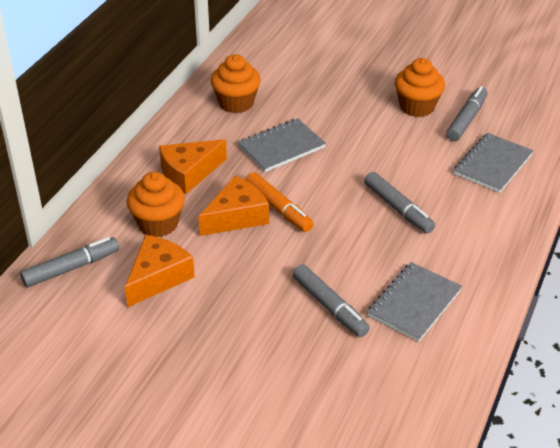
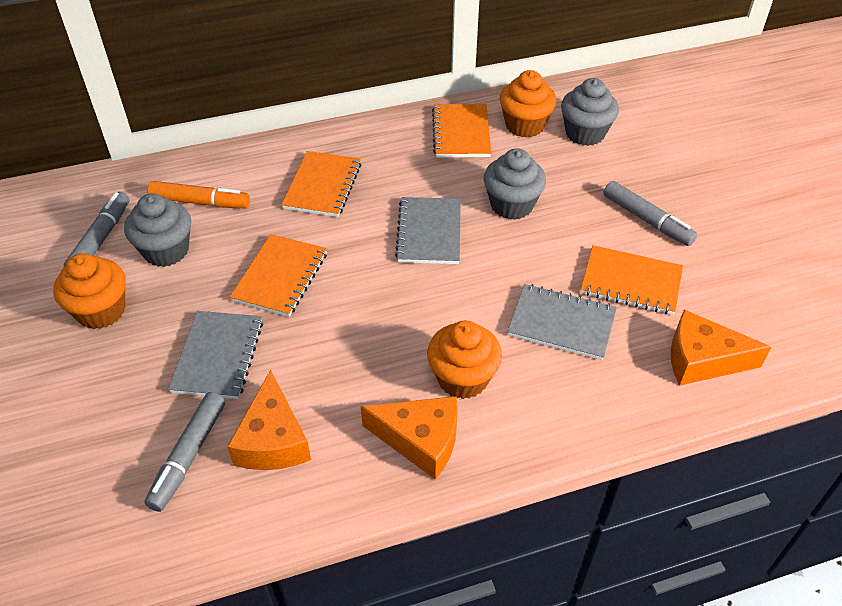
grey cupcake: 0 -> 3
grey marker: 4 -> 3
orange notebook: 0 -> 4

